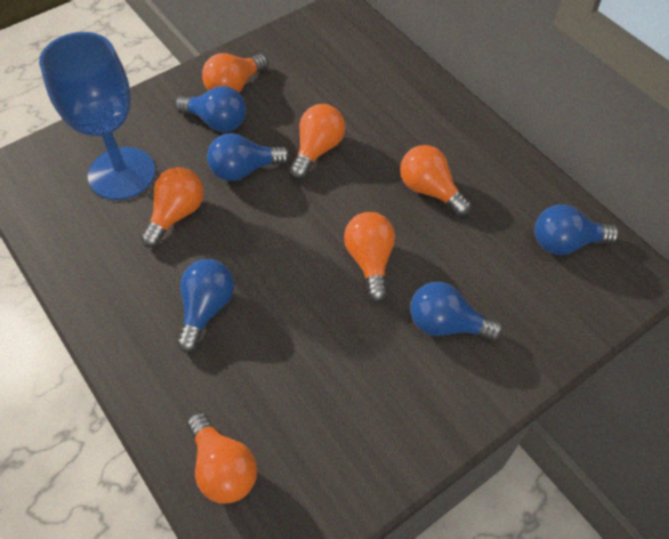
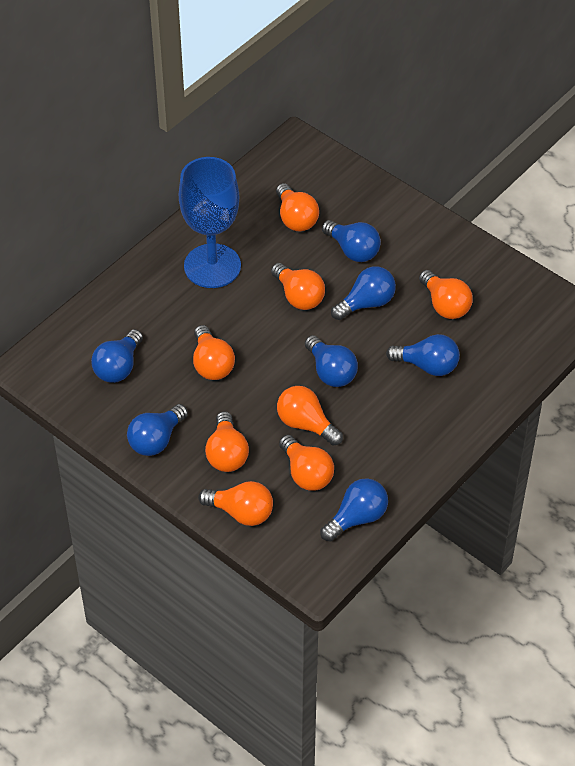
blue light bulb: 5 -> 7
orange light bulb: 6 -> 8

